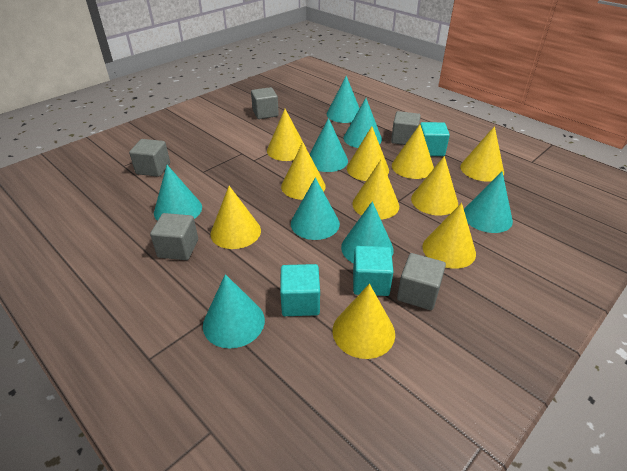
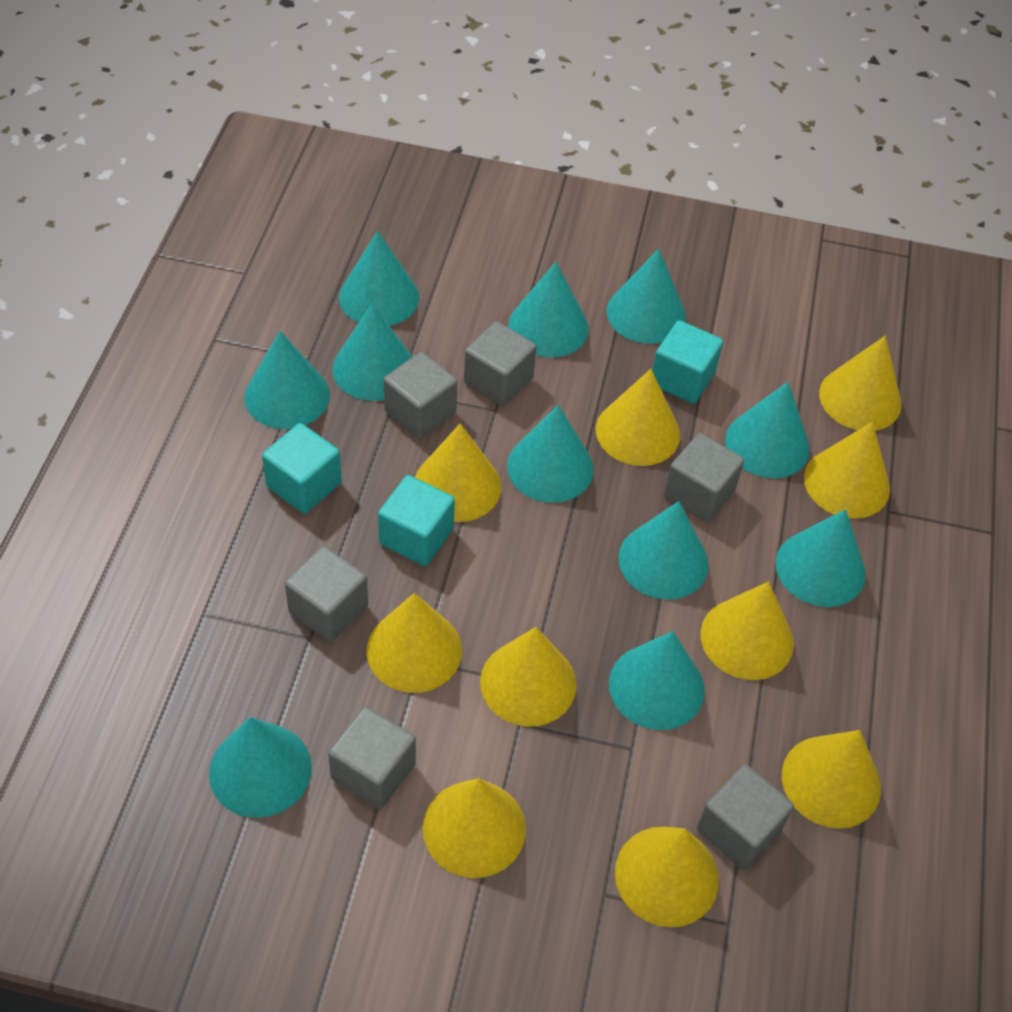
grey cube: 5 -> 6
turquoise cone: 8 -> 11

